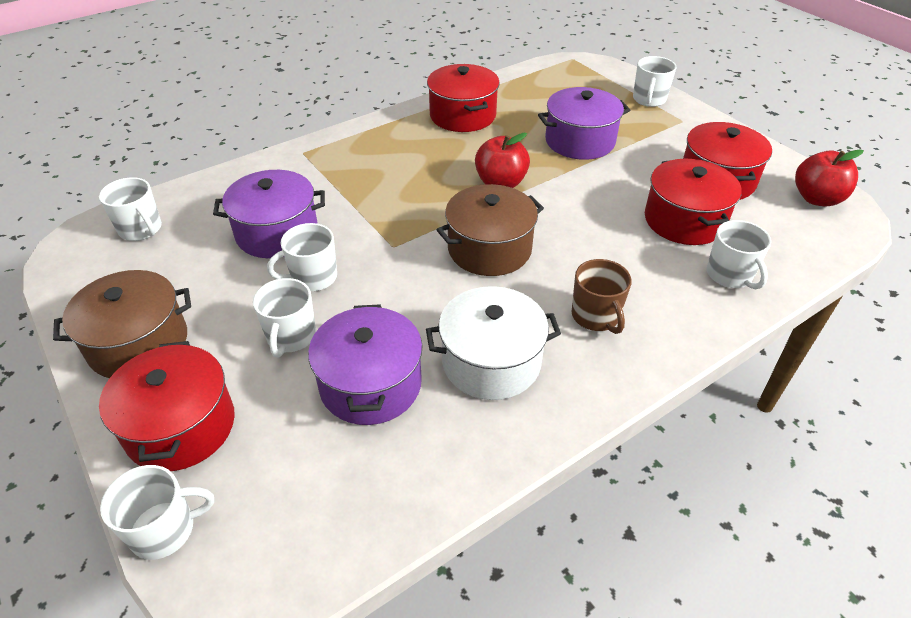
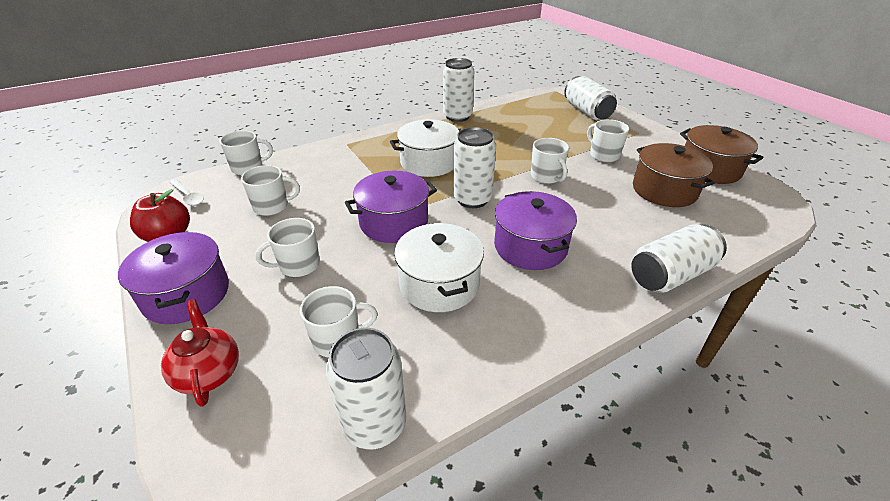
brown mug: 1 -> 0
red apple: 2 -> 1
red pot: 4 -> 0
red teapot: 0 -> 1
white can: 0 -> 5
white pot: 1 -> 2
white spoon: 0 -> 1

